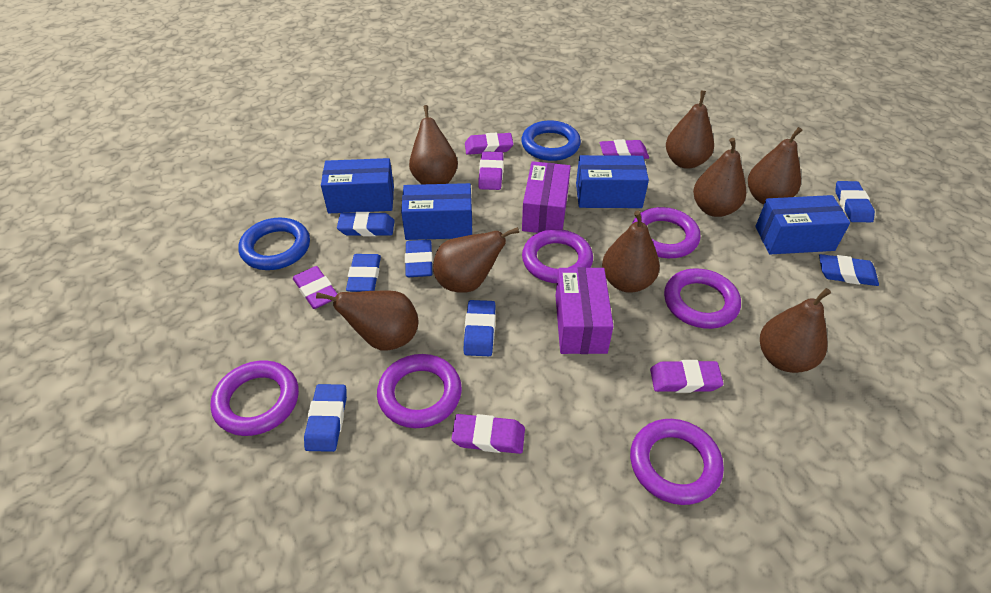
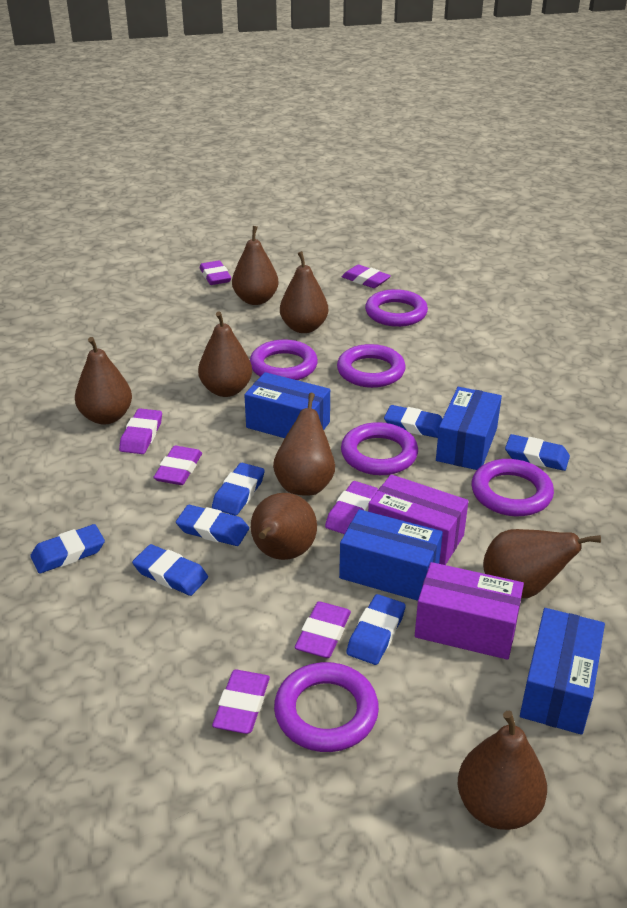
blue ring: 2 -> 0
purple eraser: 6 -> 7

